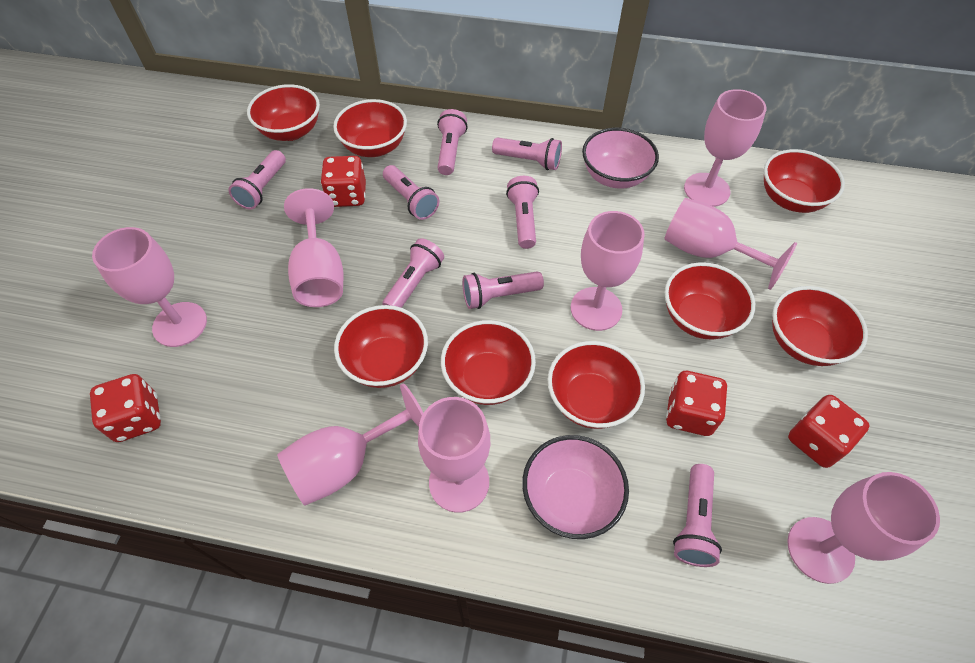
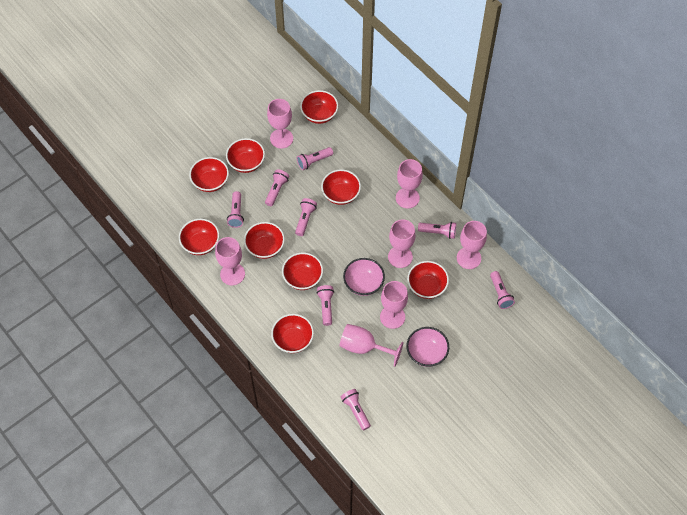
pink goblet: 8 -> 7
red bowl: 8 -> 9
red dice: 4 -> 0

